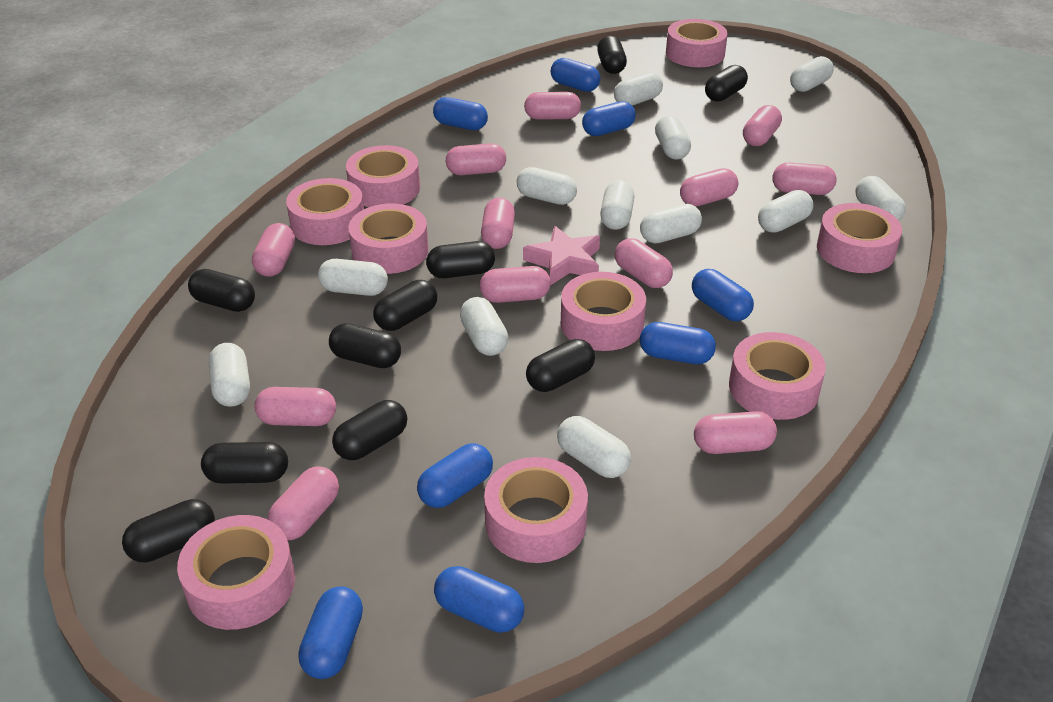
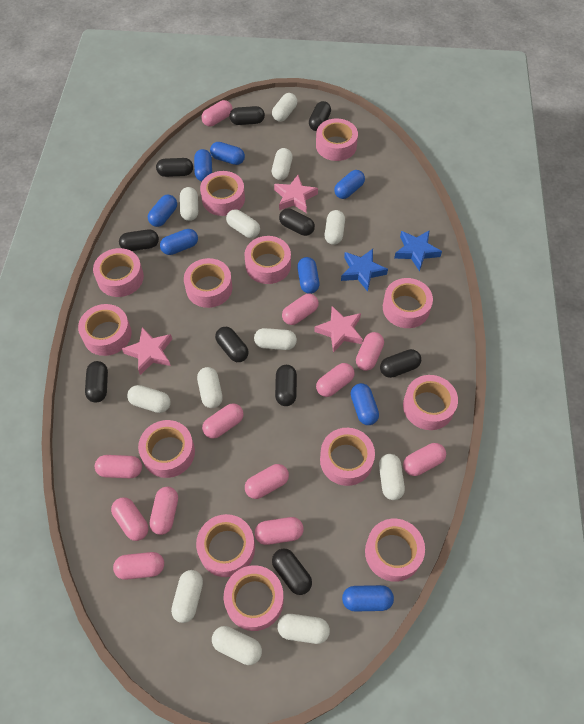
blue star: 0 -> 2
pink star: 1 -> 3
pink tape: 9 -> 13

